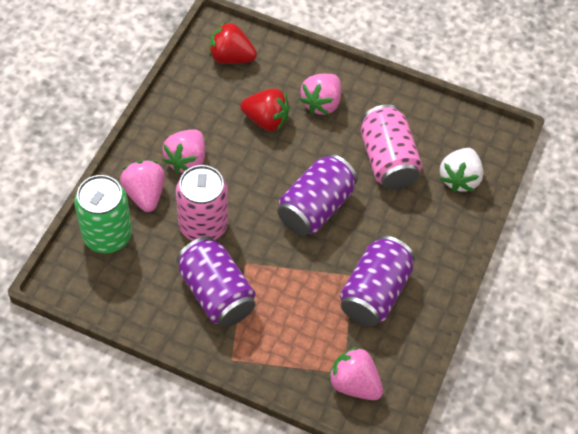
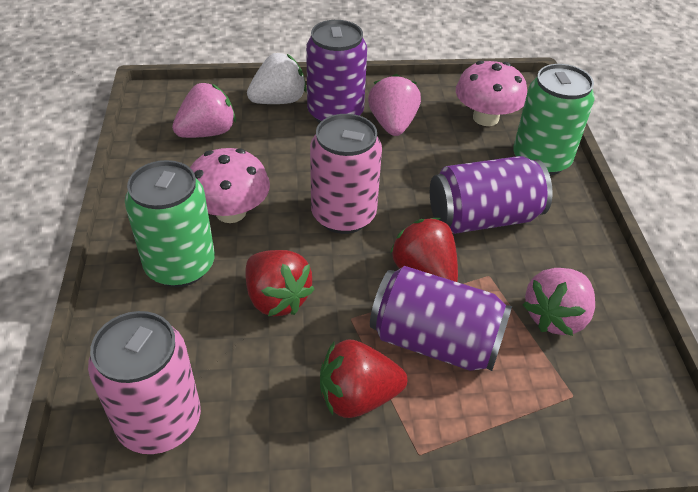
green can: 1 -> 2
pink mushroom: 0 -> 2
pink strawberry: 4 -> 3
red strawberry: 2 -> 3

